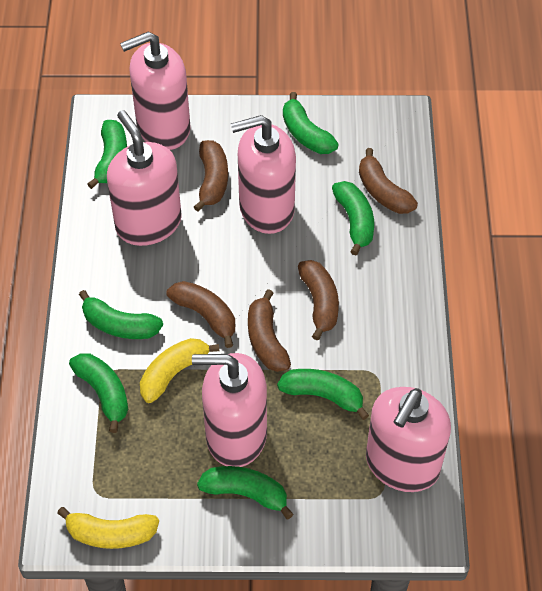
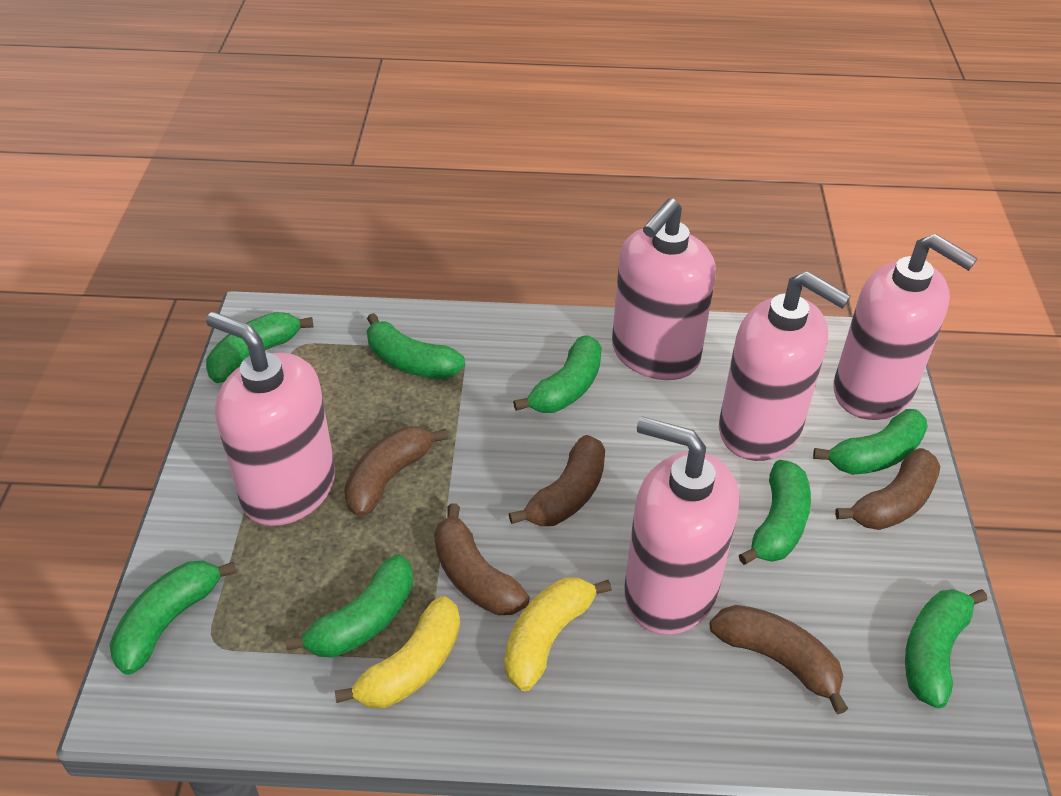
green banana: 7 -> 8

